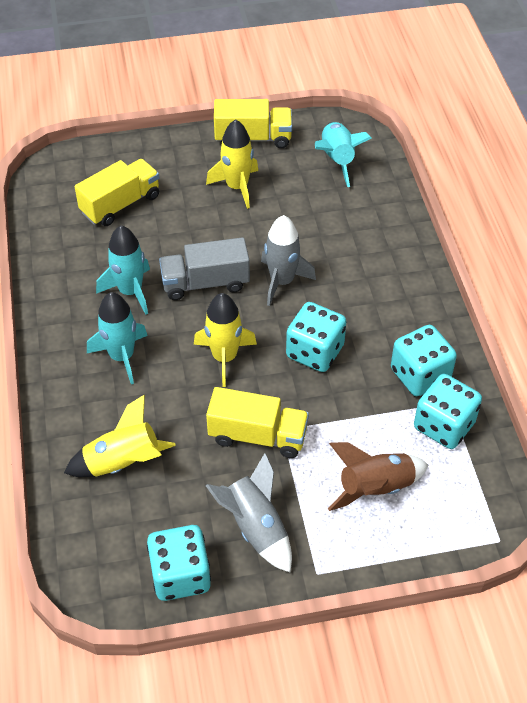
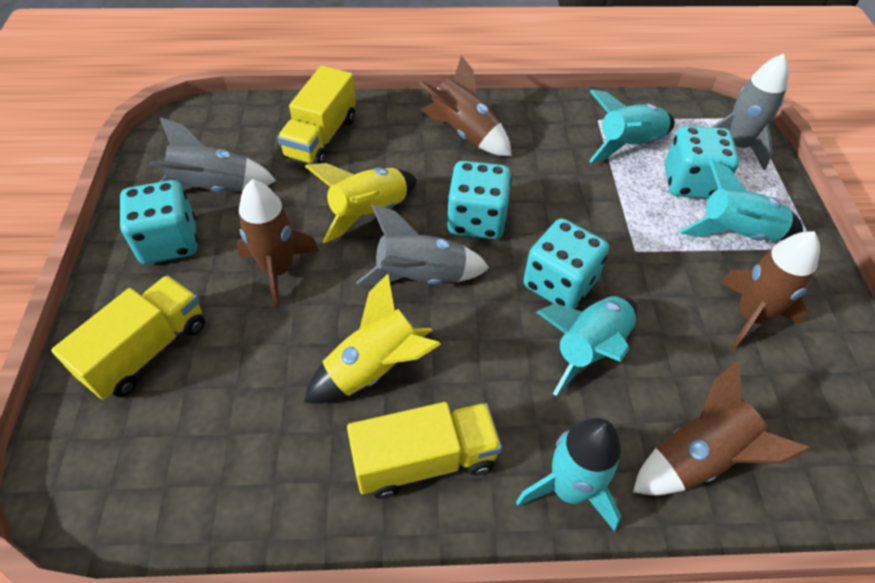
brown rocket: 1 -> 4
grey rocket: 2 -> 3
grey truck: 1 -> 0
turquoise rocket: 3 -> 4
yellow rocket: 3 -> 2

